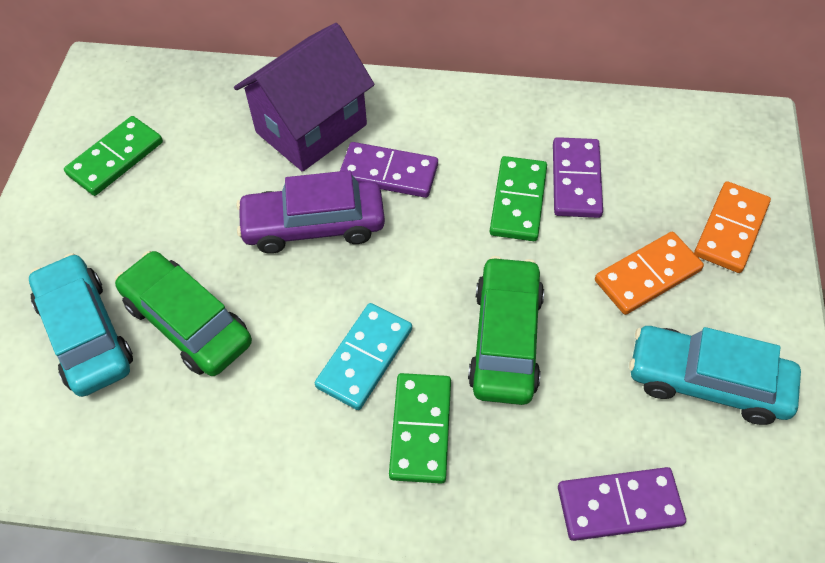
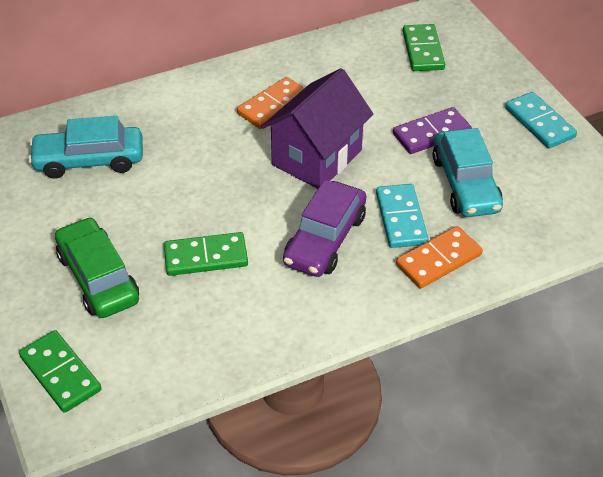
green car: 2 -> 1
purple domino: 3 -> 1
turquoise domino: 1 -> 2

